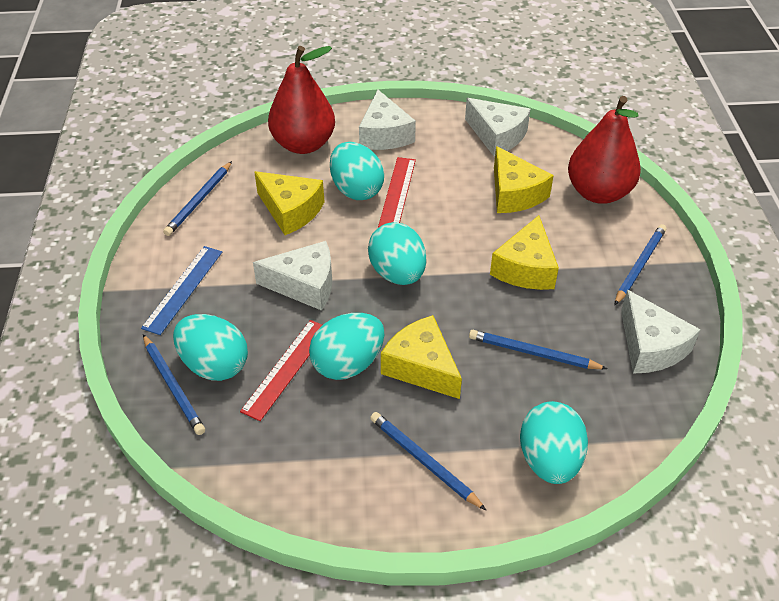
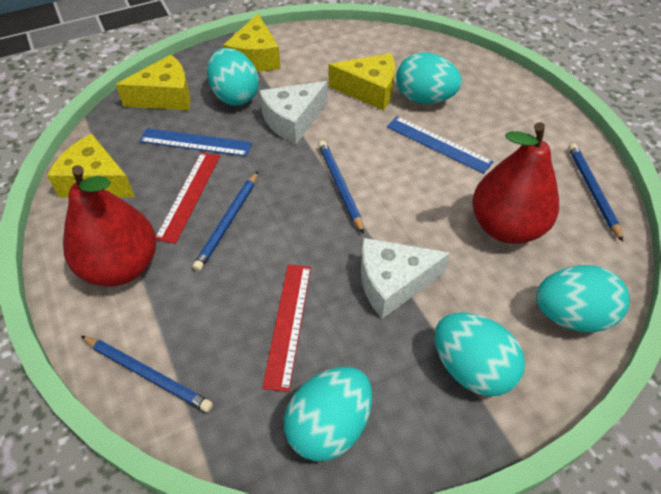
blue pencil: 5 -> 4
blue ruler: 1 -> 2
white cheese: 4 -> 2

